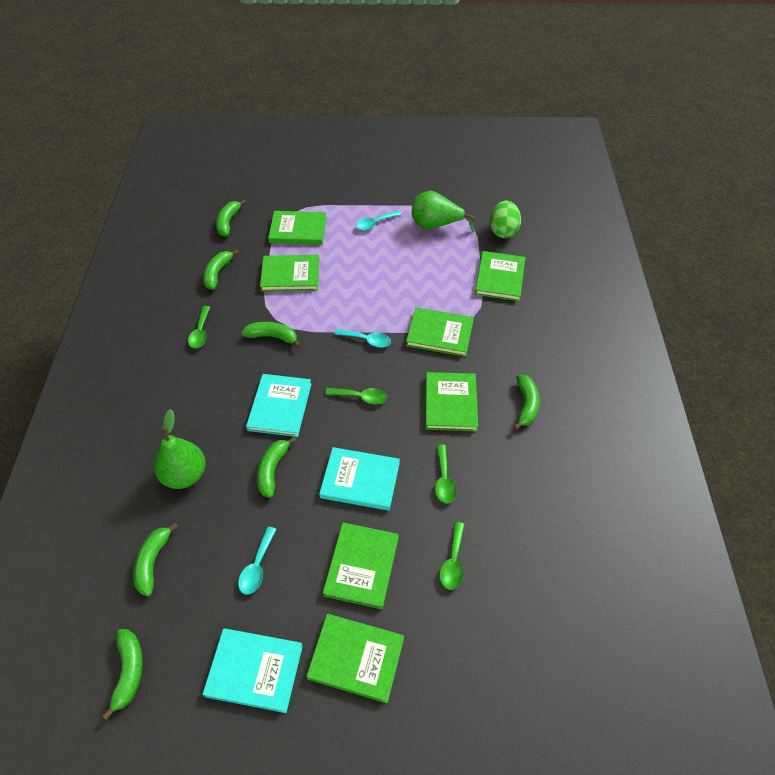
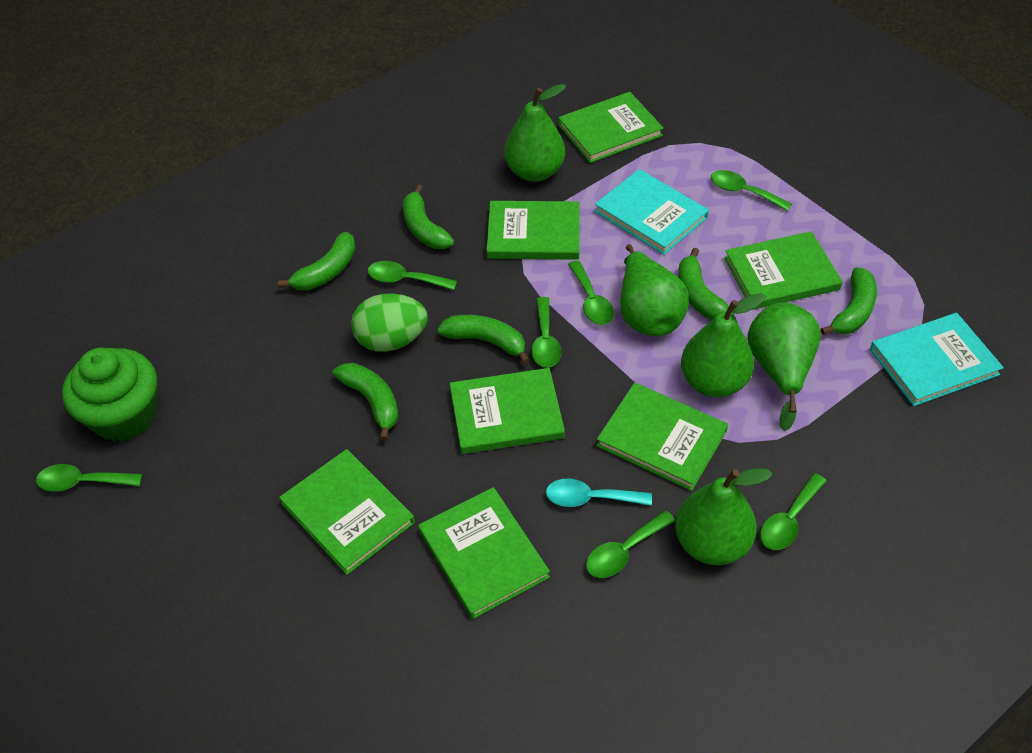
green banana: 7 -> 6
green cupcake: 0 -> 1
green pear: 2 -> 5
green spoon: 4 -> 7
turquoise book: 3 -> 2
turquoise spoon: 3 -> 1

